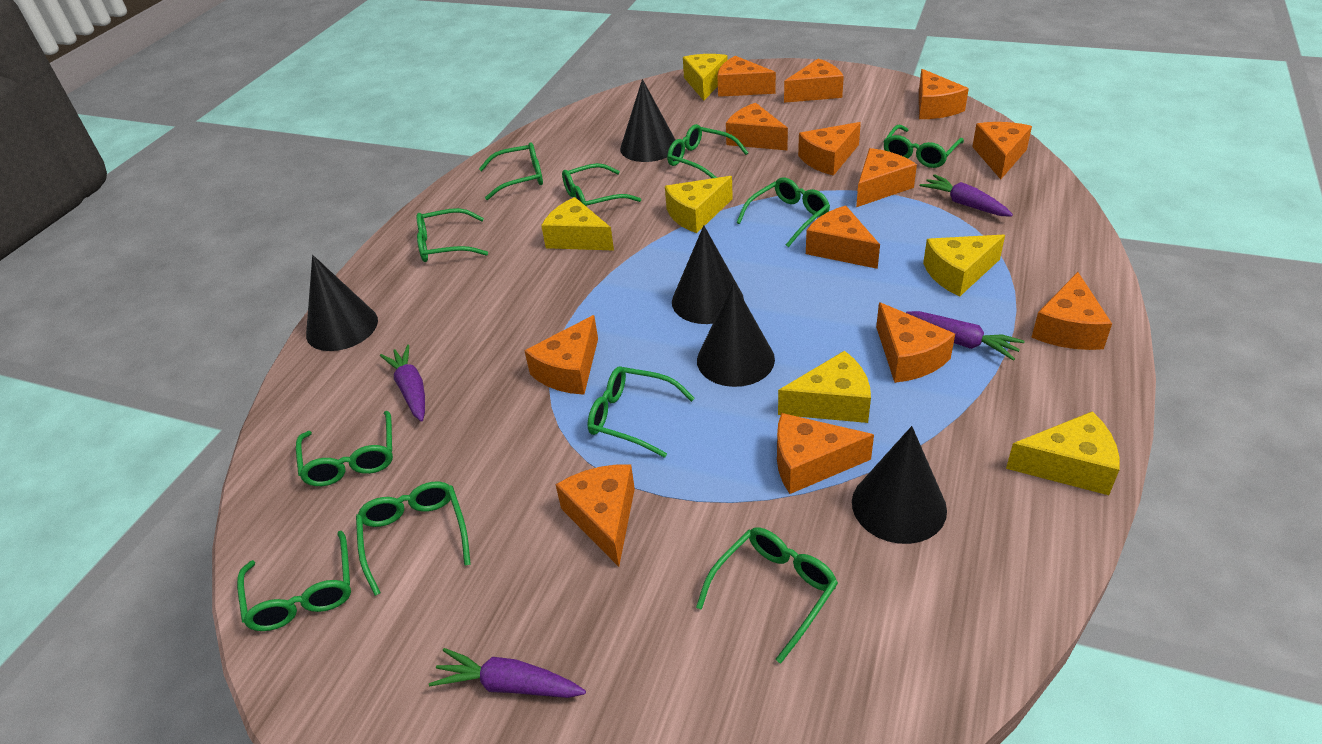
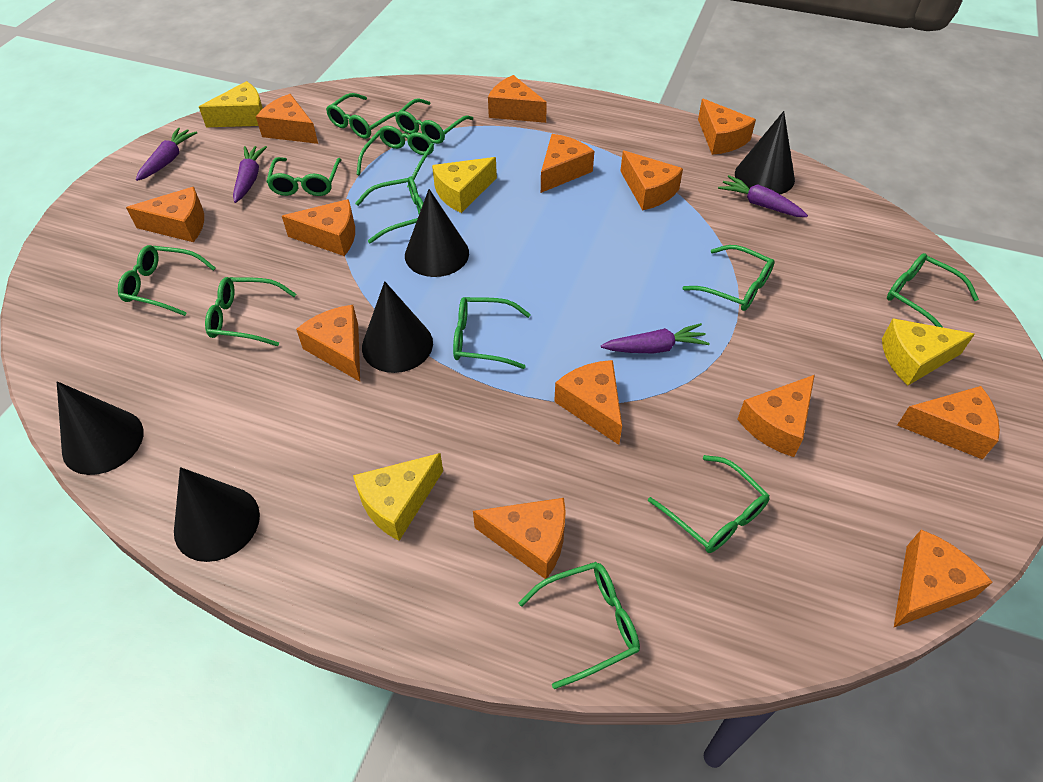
green glasses: 11 -> 12
yellow cheese: 6 -> 4

